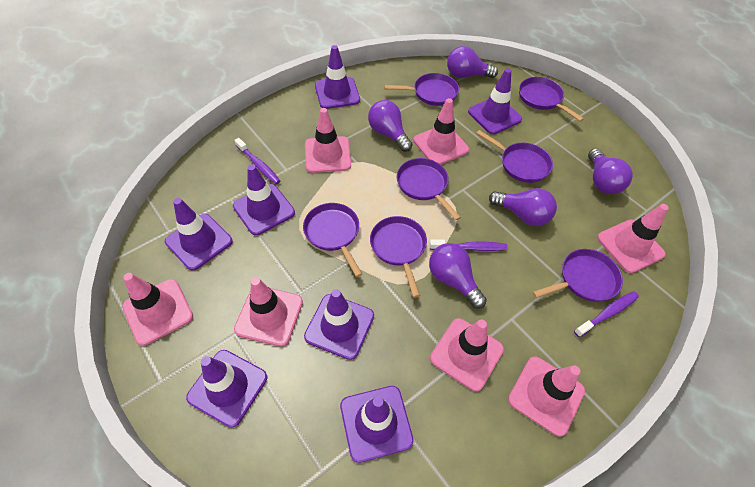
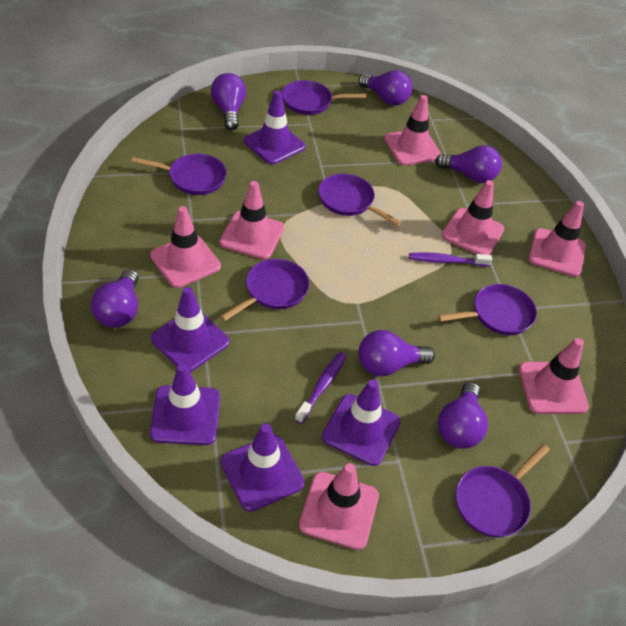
purple light bulb: 5 -> 6
purple pan: 7 -> 6
purple toothbrush: 3 -> 2
purple traffic cone: 7 -> 5

